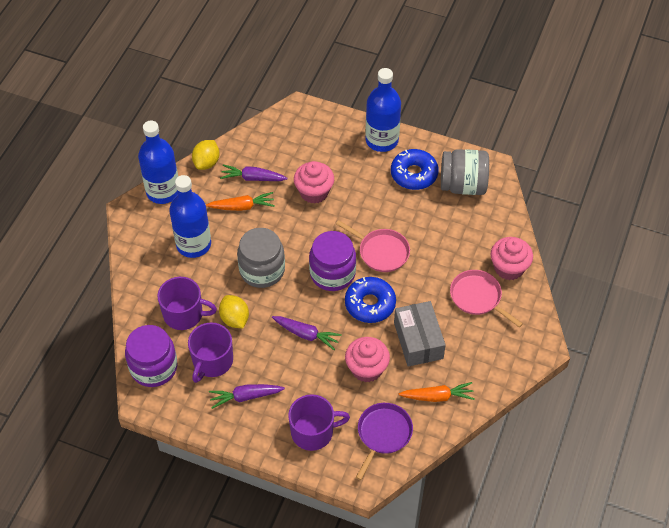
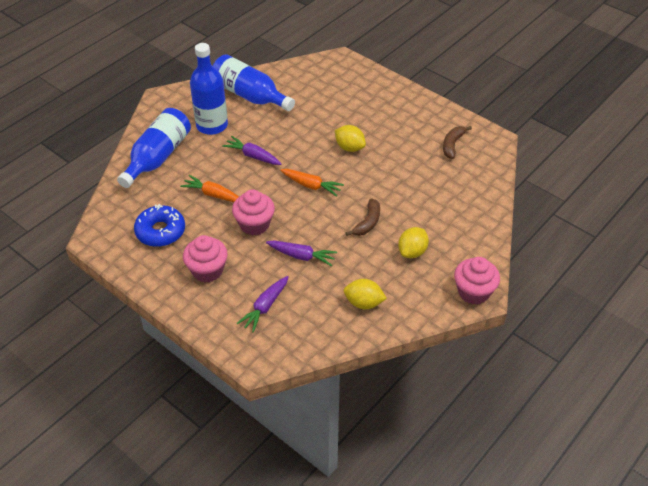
blue donut: 2 -> 1
brown banana: 0 -> 2
grey box: 1 -> 0
grey jar: 2 -> 0
pink pan: 2 -> 0
purple jar: 2 -> 0
purple mug: 3 -> 0
purple pan: 1 -> 0
yellow lemon: 2 -> 3

